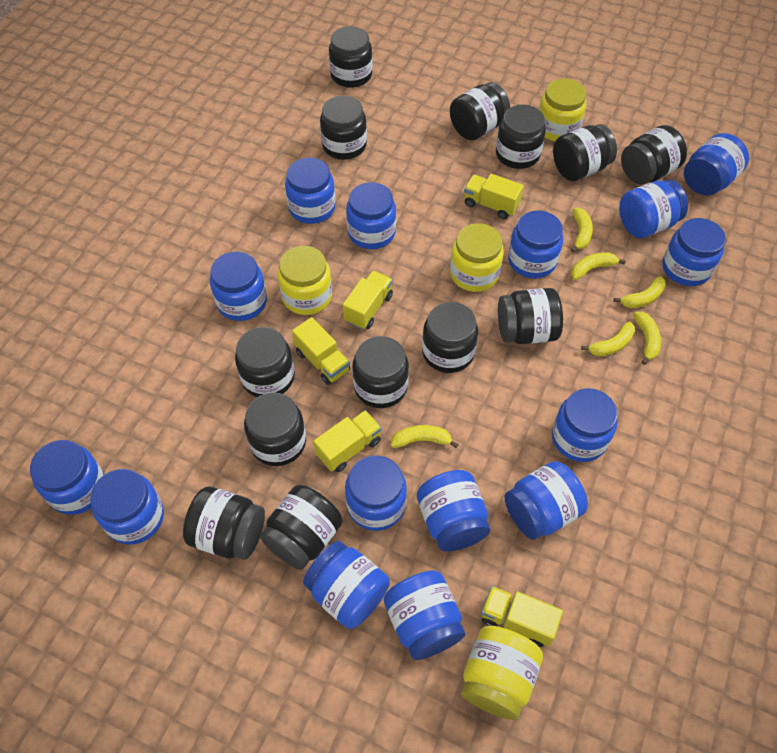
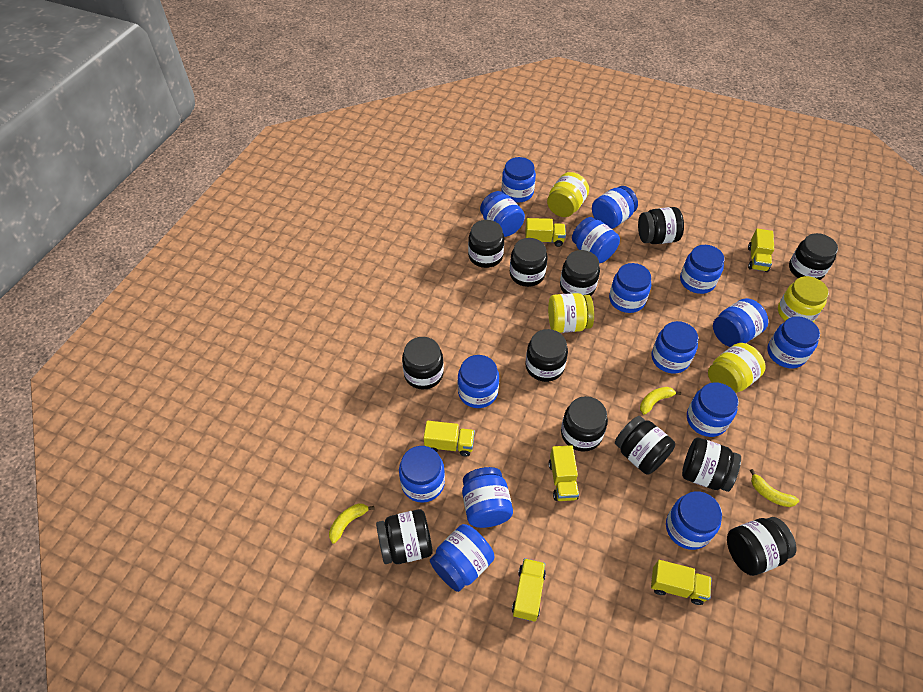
black jar: 13 -> 12
yellow banana: 6 -> 3
yellow truck: 5 -> 6

